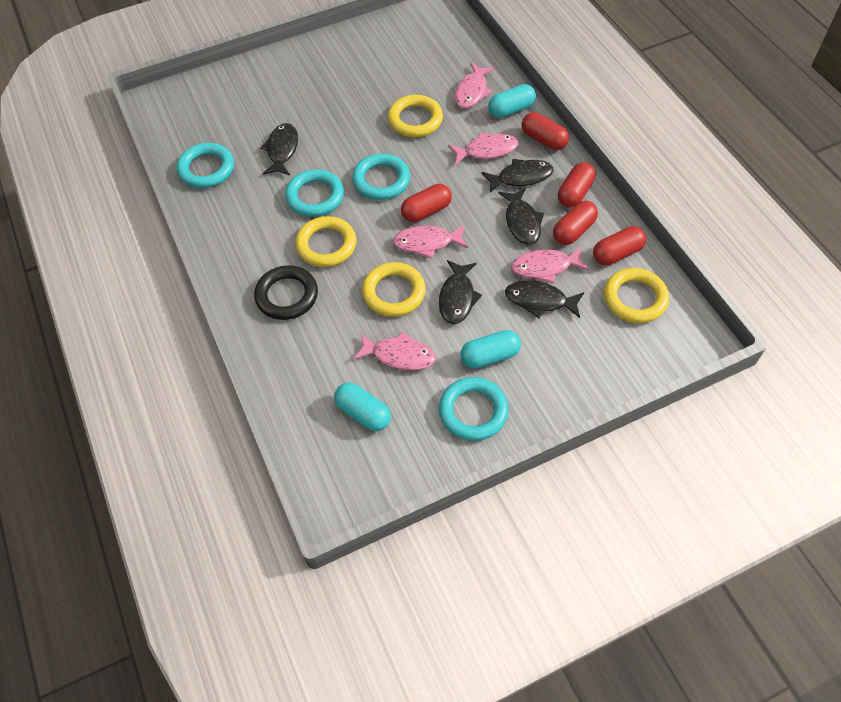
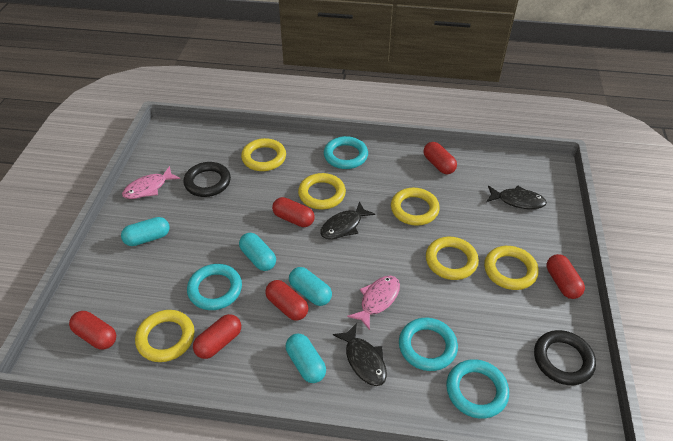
black fish: 5 -> 3
black ring: 1 -> 2
pink fish: 5 -> 2
red capsule: 5 -> 6
turquoise capsule: 3 -> 4
yellow ring: 4 -> 6

